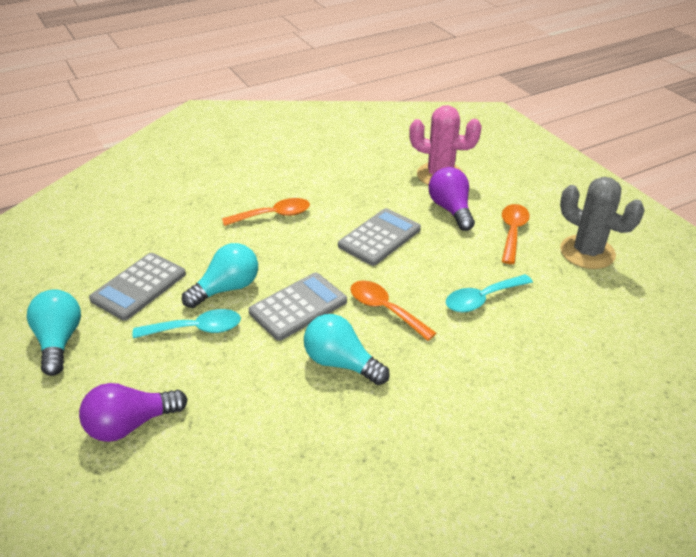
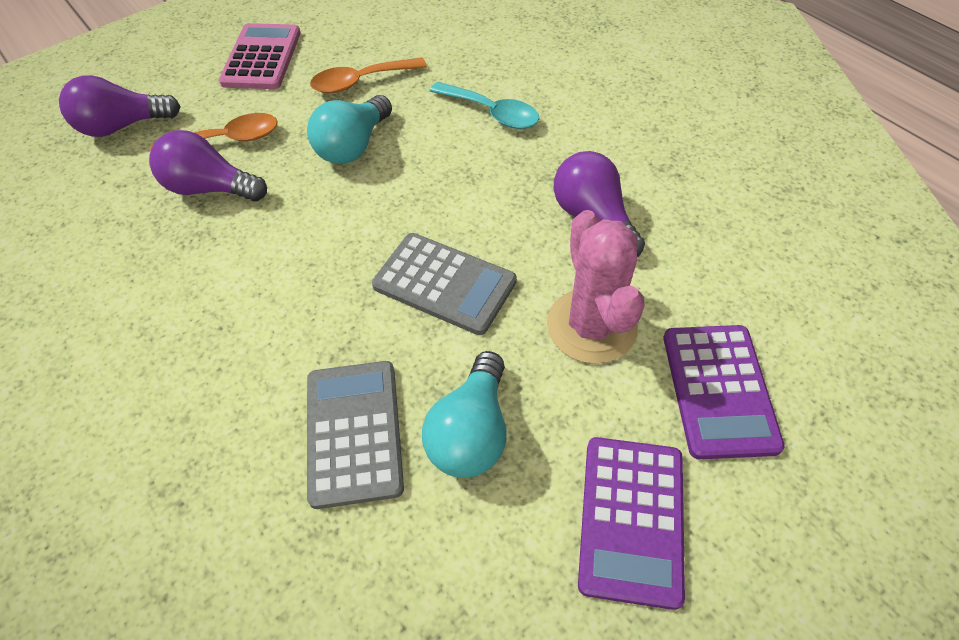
grey cactus: 1 -> 0
grey calculator: 3 -> 2
orange spoon: 3 -> 2
pink calculator: 0 -> 1
purple calculator: 0 -> 2
purple light bulb: 2 -> 3
turquoise light bulb: 3 -> 2
turquoise spoon: 2 -> 1

